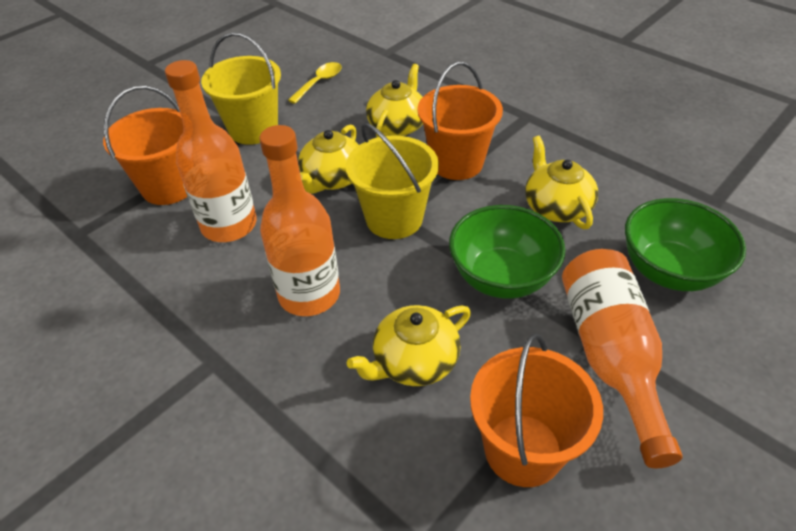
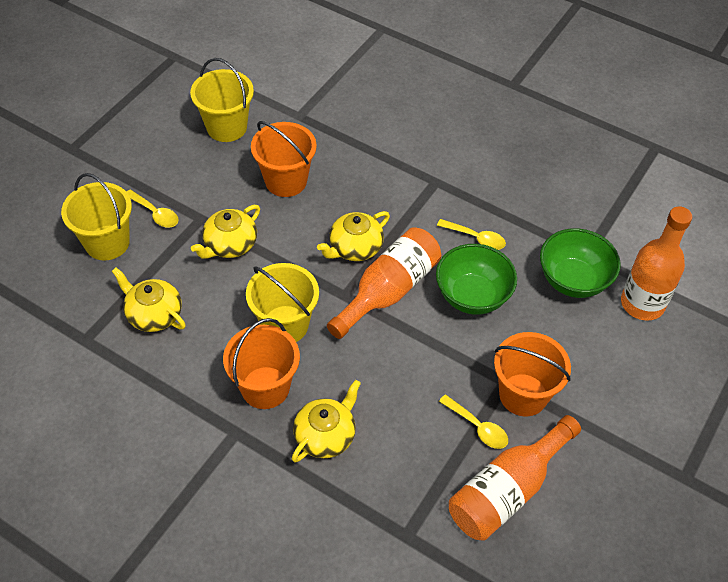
yellow bucket: 2 -> 3
yellow spoon: 1 -> 3

